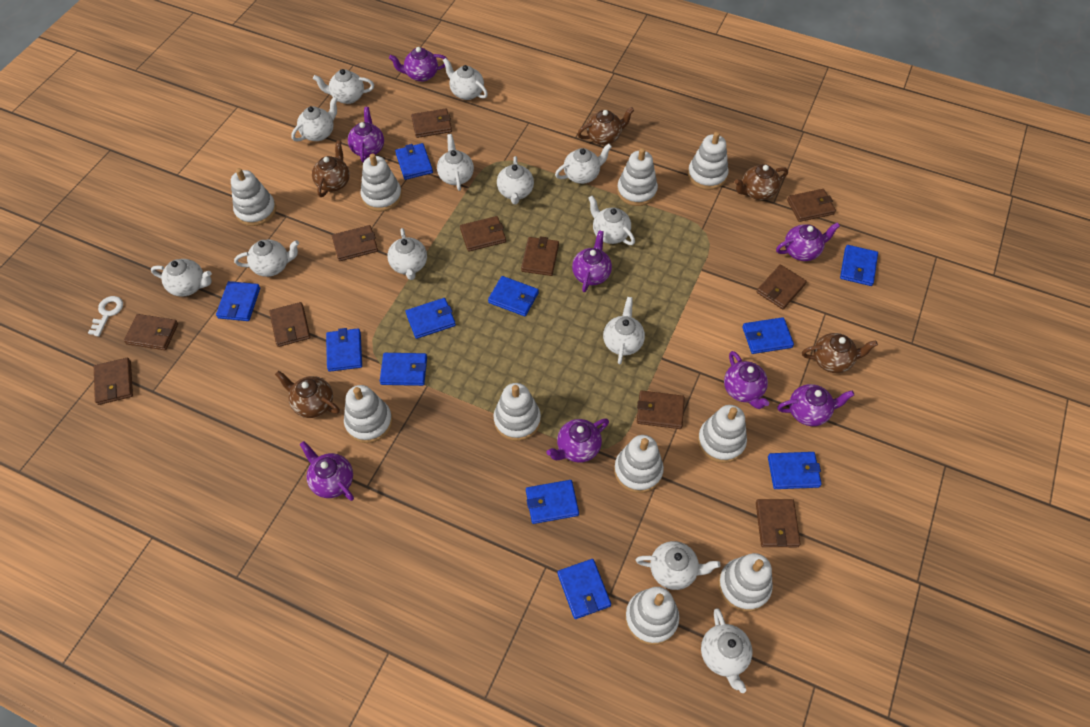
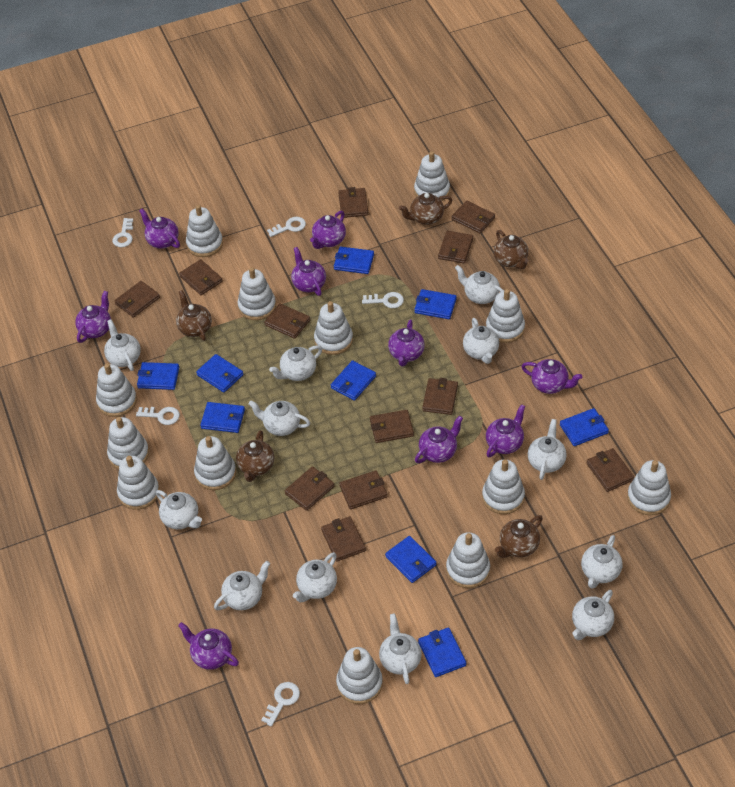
blue wallet: 11 -> 9
brown wallet: 11 -> 12
purple teapot: 8 -> 9
white key: 1 -> 5
white stacking toy: 10 -> 13
white teapot: 13 -> 12

